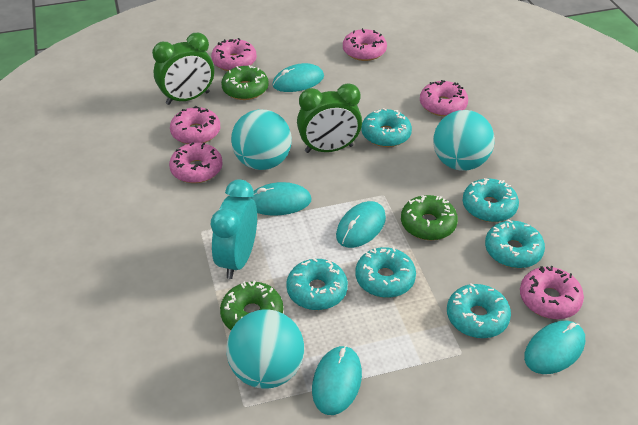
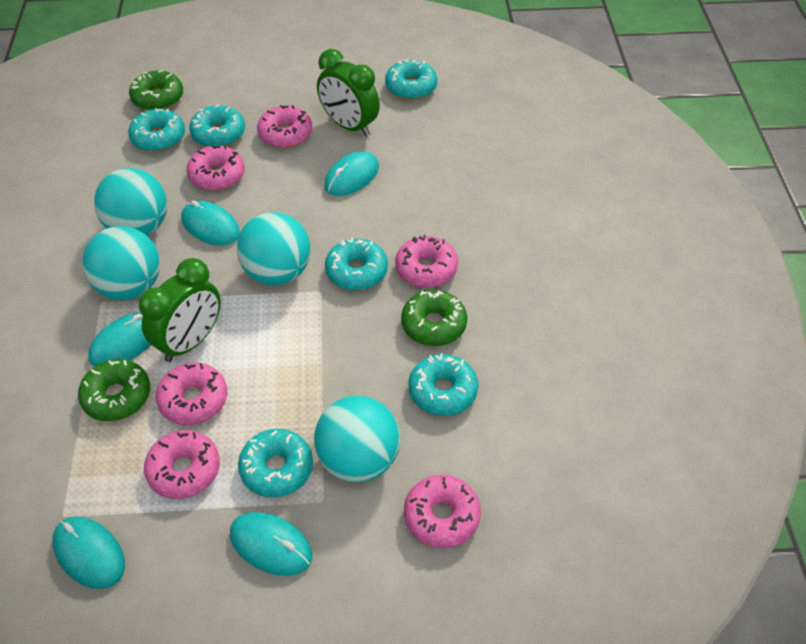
turquoise ball: 3 -> 4
turquoise clock: 1 -> 0

